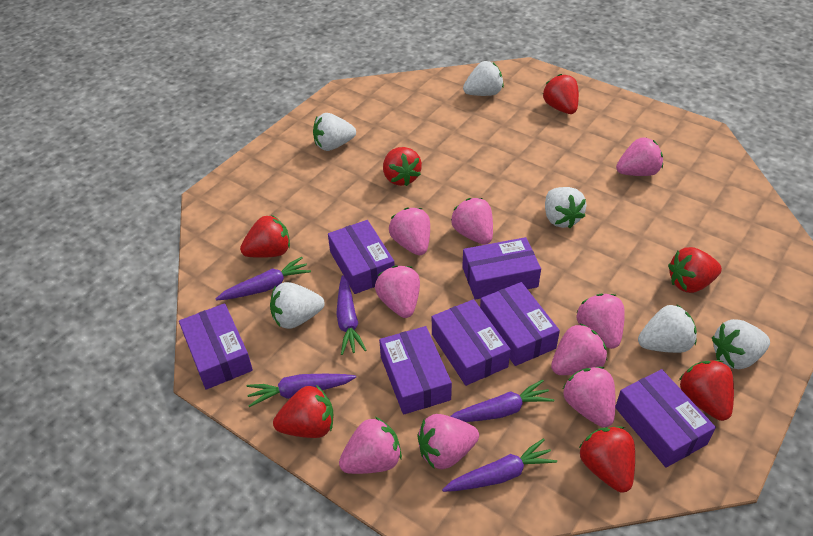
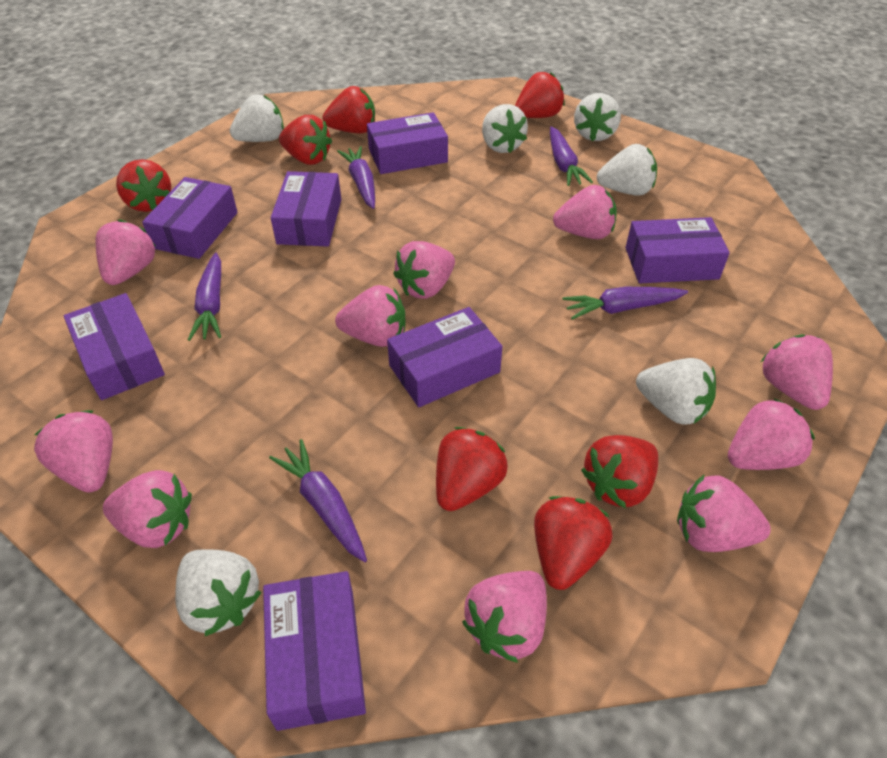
pink strawberry: 9 -> 10

